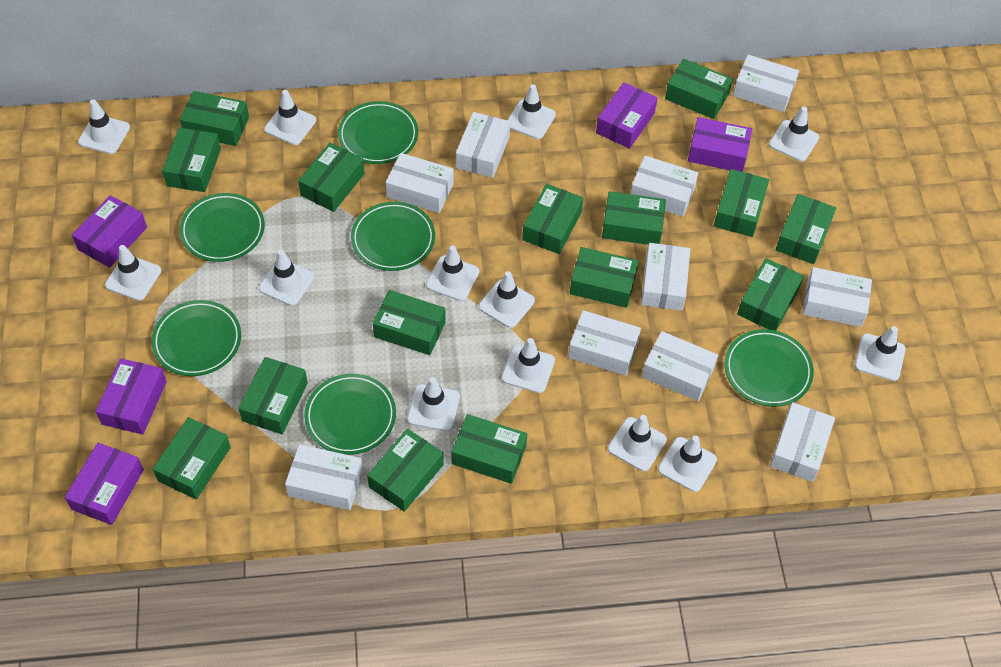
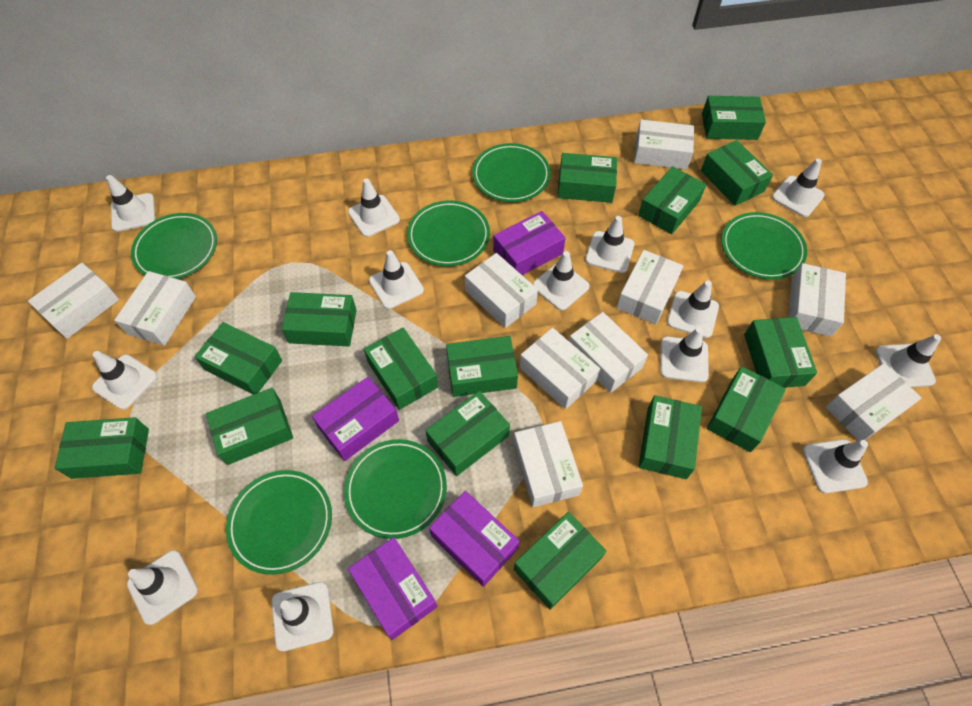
purple box: 5 -> 4

